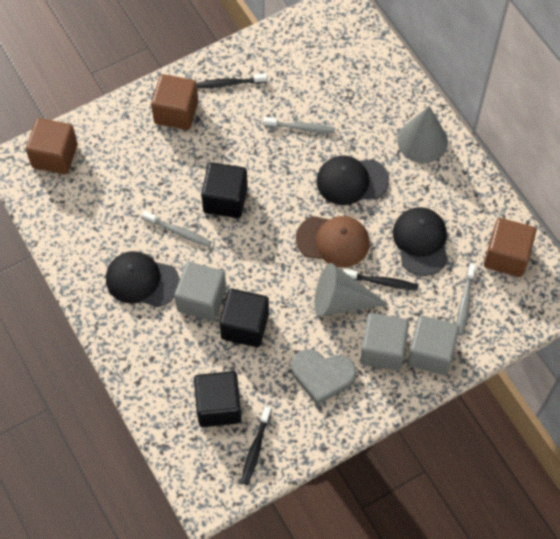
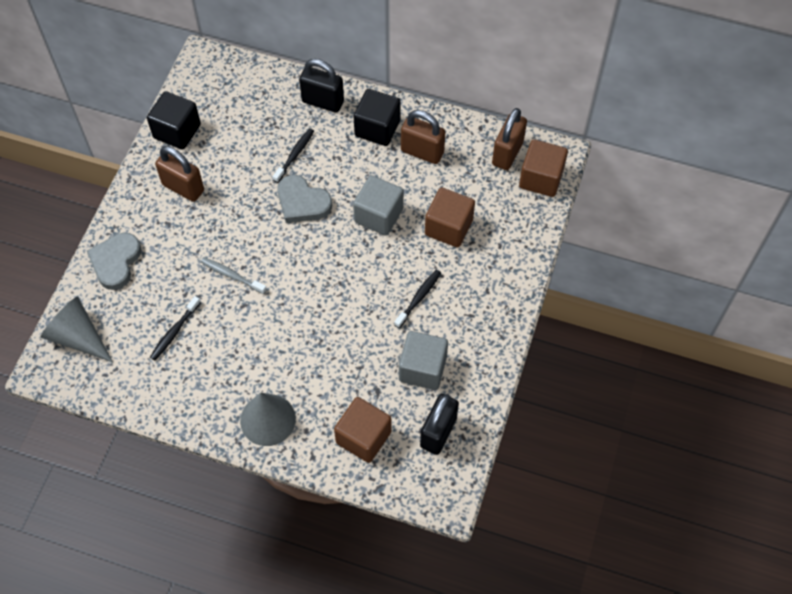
black cap: 3 -> 0
black cube: 3 -> 2
black padlock: 0 -> 2
brown cap: 1 -> 0
brown padlock: 0 -> 3
grey cube: 3 -> 2
grey heart: 1 -> 2
grey toothbrush: 3 -> 1

